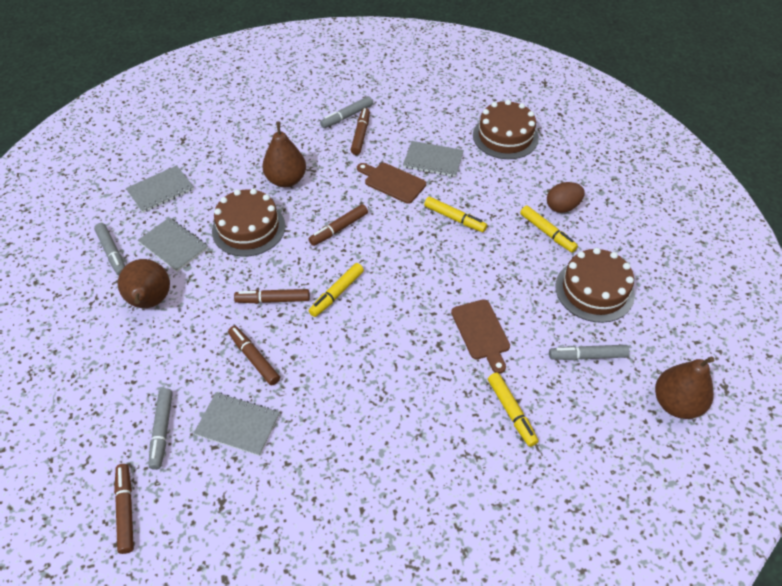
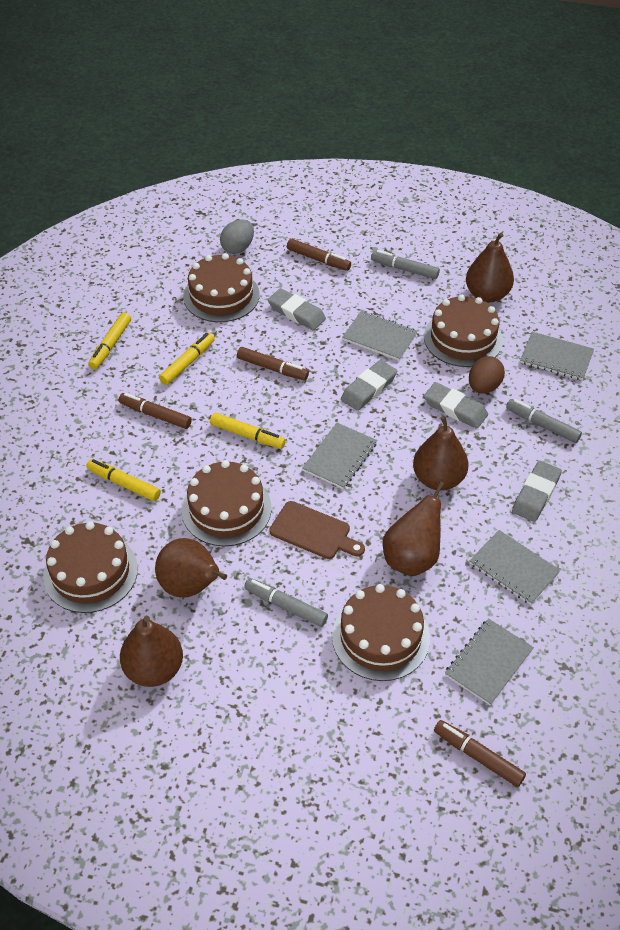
brown cake: 3 -> 5
brown cutting board: 2 -> 1
brown marker: 5 -> 4
brown pear: 3 -> 5
grey egg: 0 -> 1
grey eraser: 0 -> 4
grey marker: 4 -> 3
grey notebook: 4 -> 5

